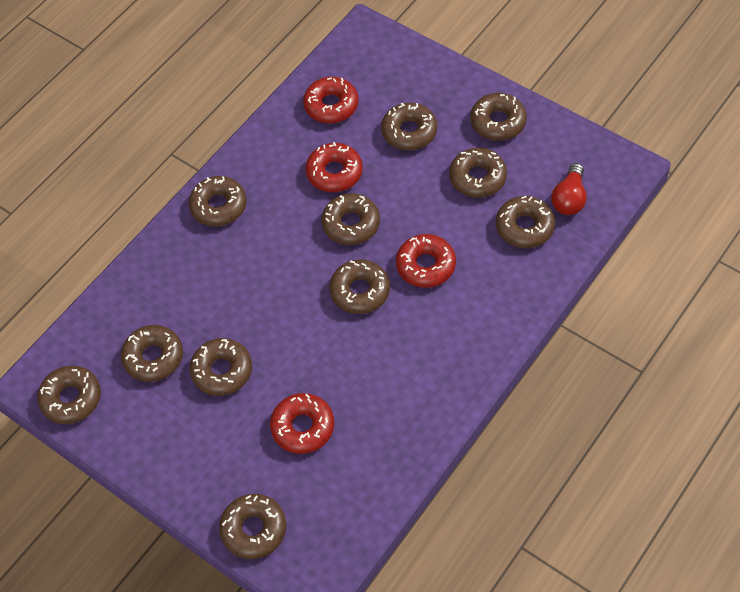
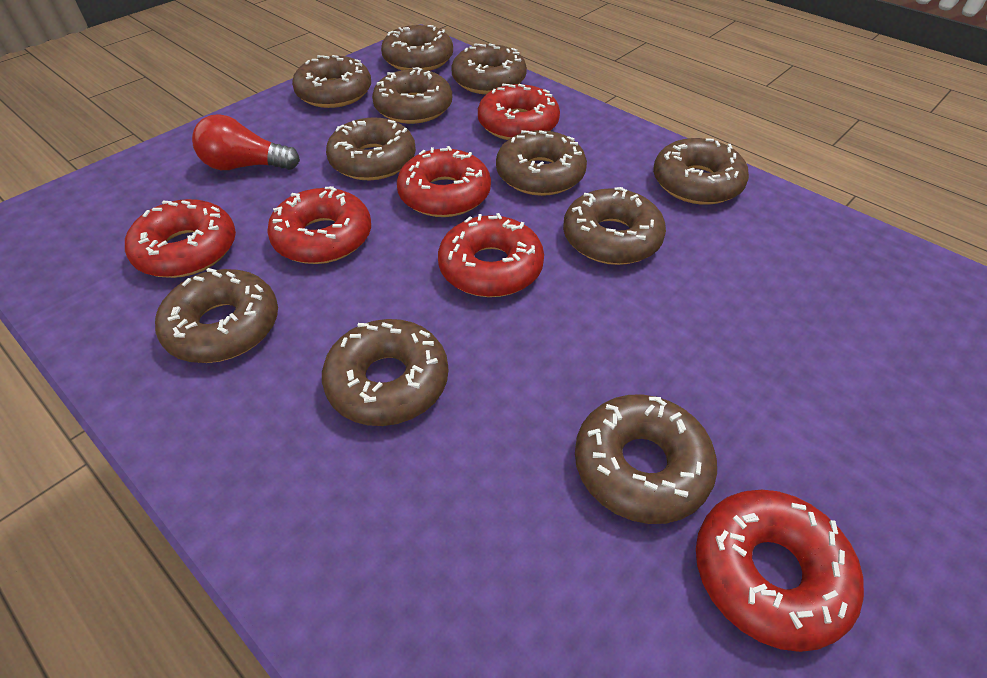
red donut: 4 -> 6

